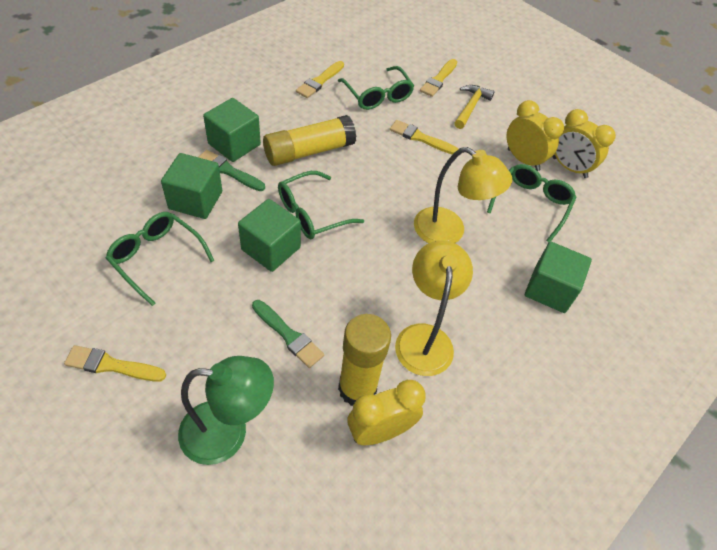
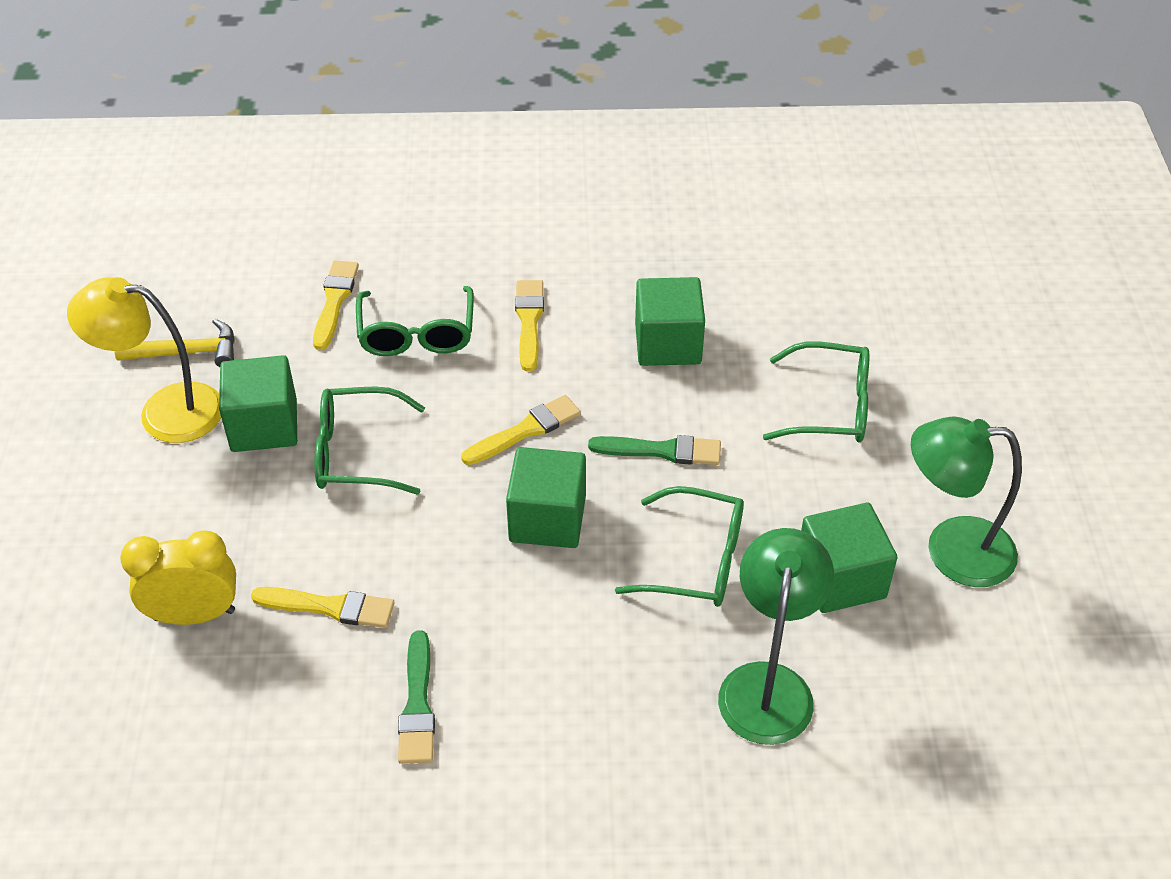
green lamp: 1 -> 2
yellow clock: 3 -> 1
yellow glue stick: 2 -> 0
yellow lamp: 2 -> 1

